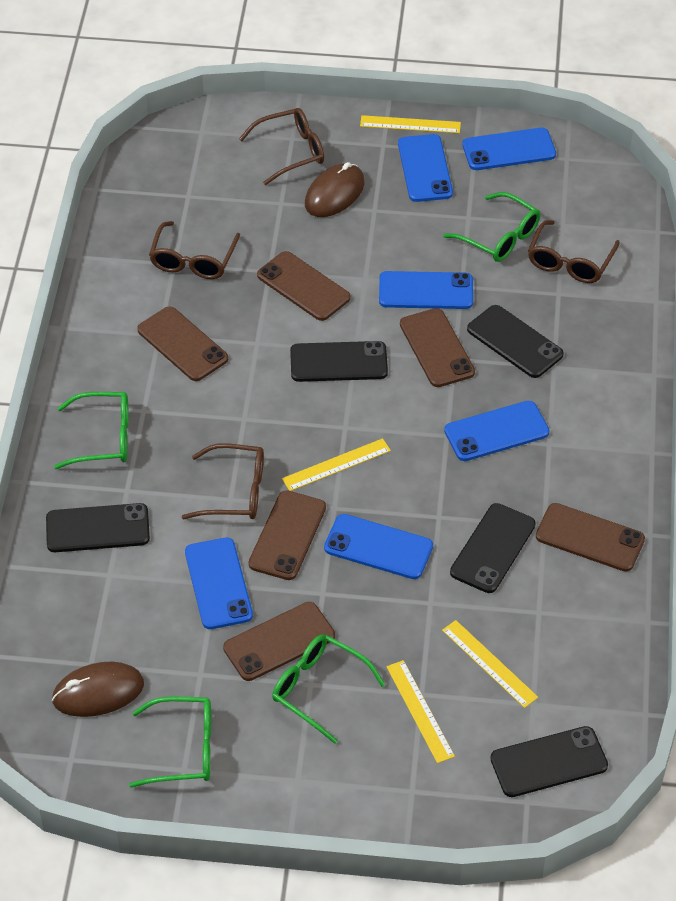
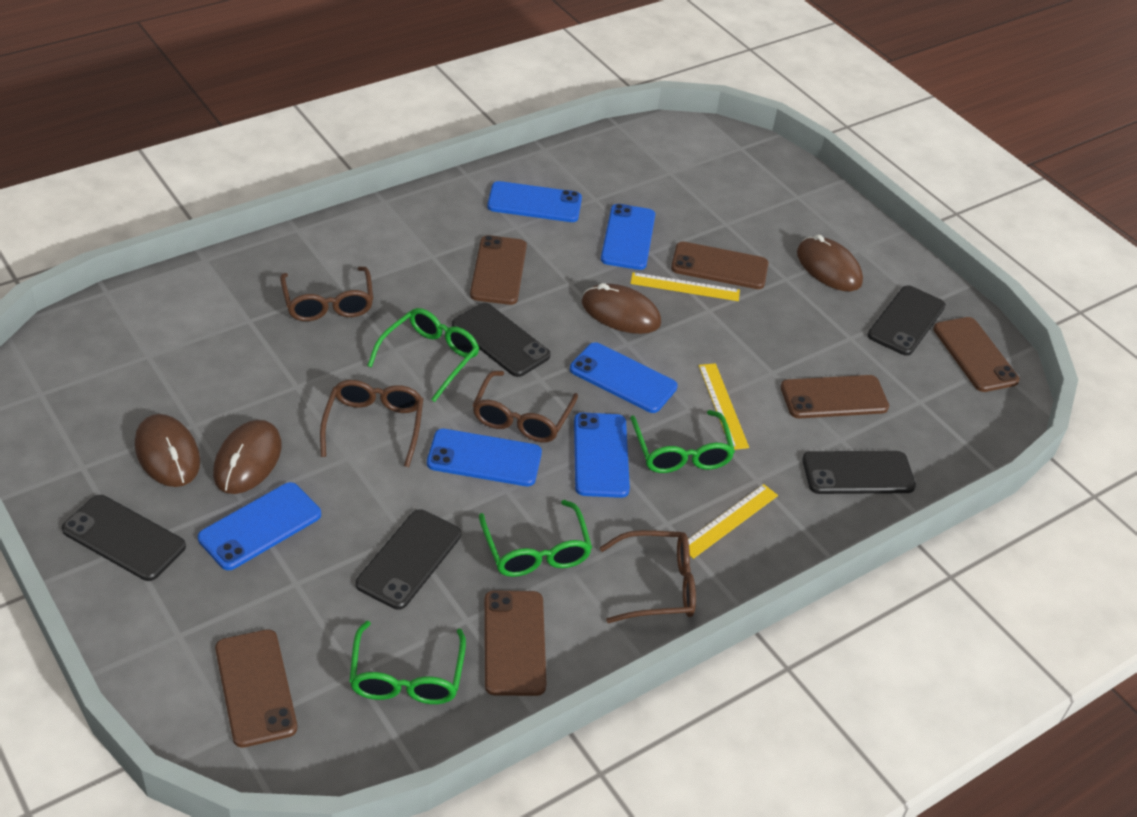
brown mouse: 2 -> 4
yellow ruler: 4 -> 3

